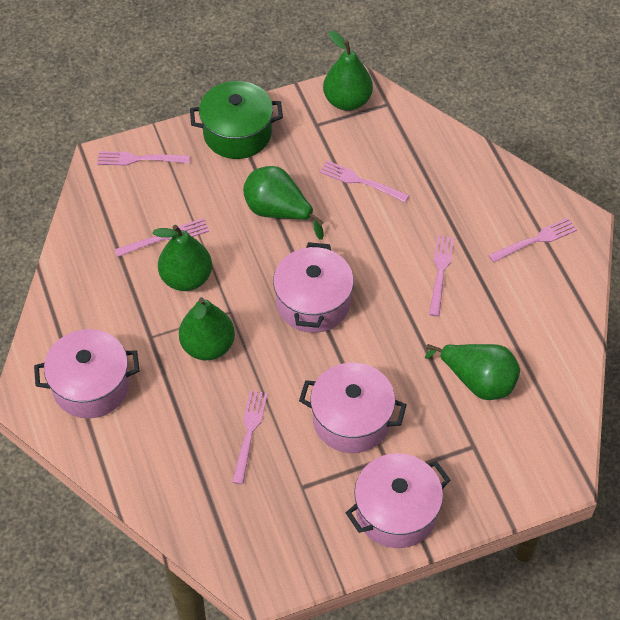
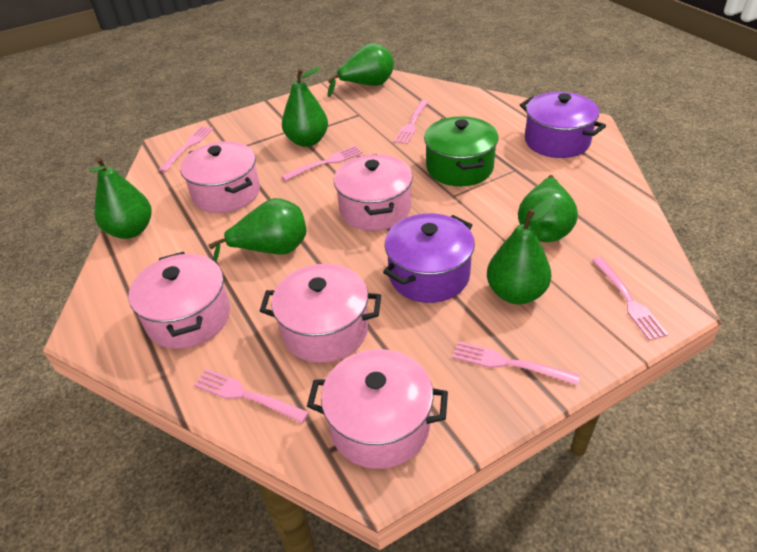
green pear: 5 -> 6
pink pot: 4 -> 5
purple pot: 0 -> 2

